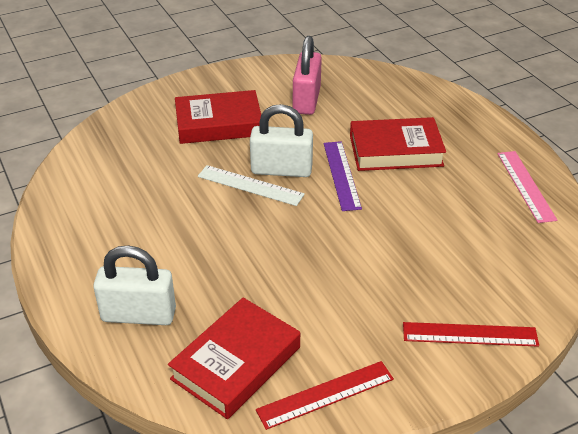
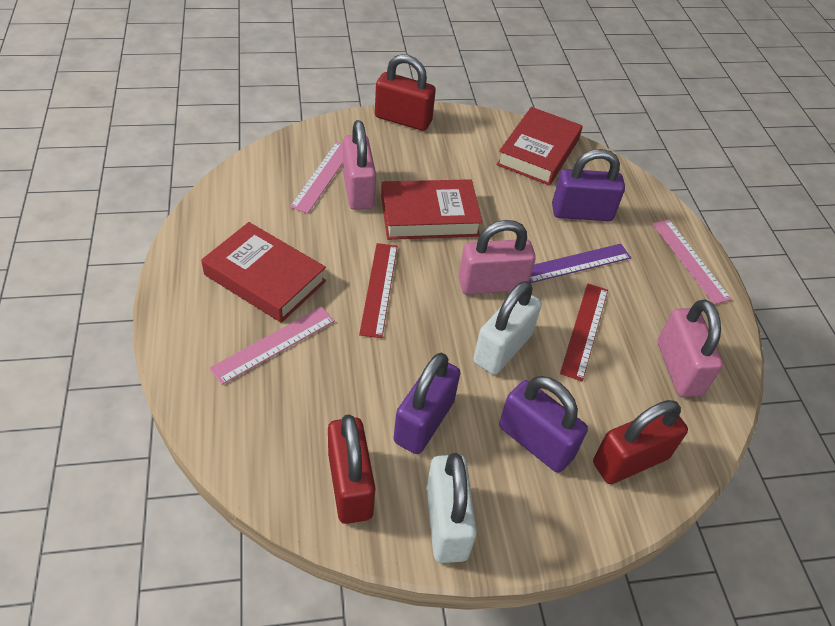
pink padlock: 1 -> 3
pink ruler: 1 -> 3
purple padlock: 0 -> 3
red padlock: 0 -> 3
white ruler: 1 -> 0

